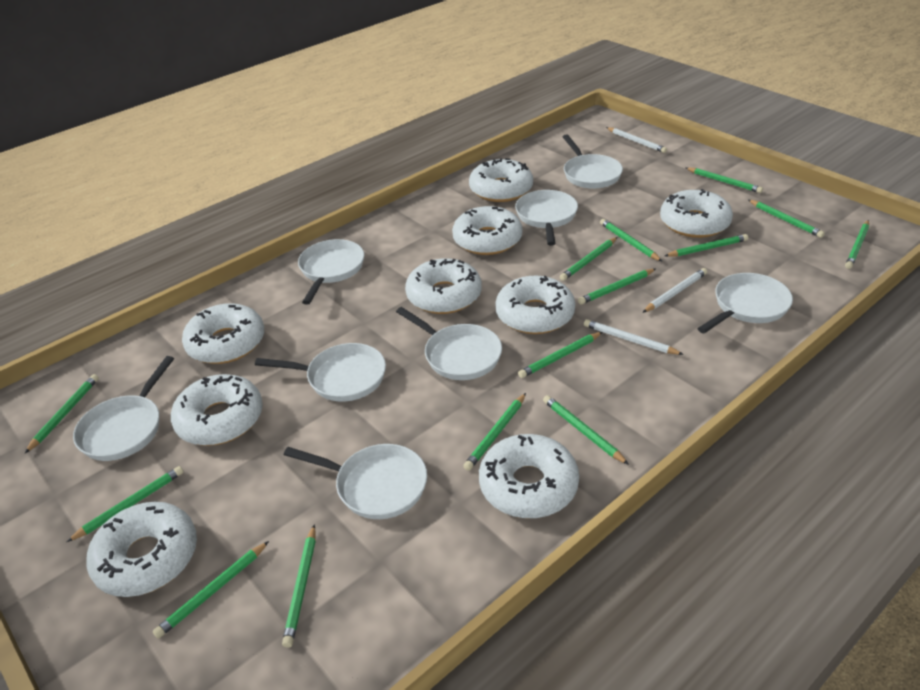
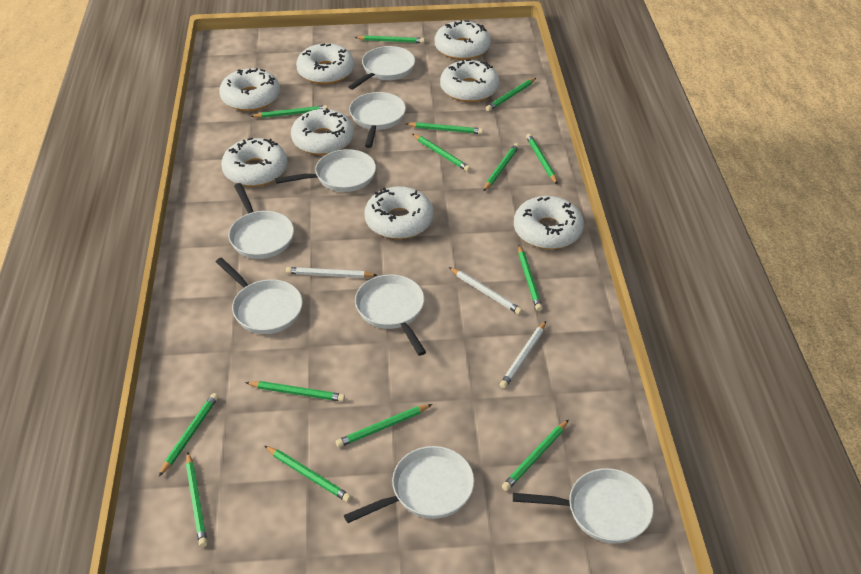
white donut: 9 -> 8

